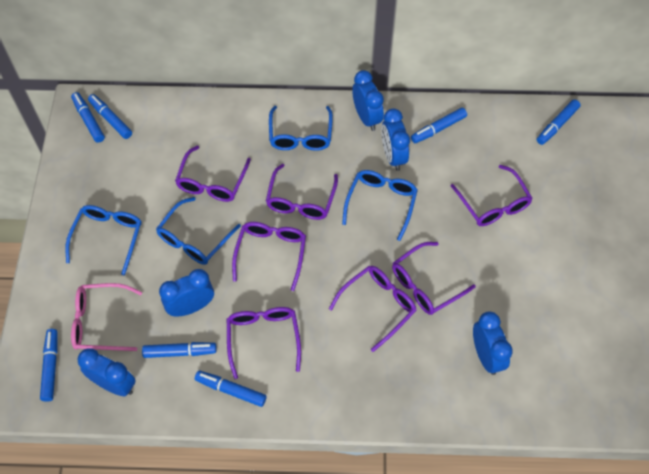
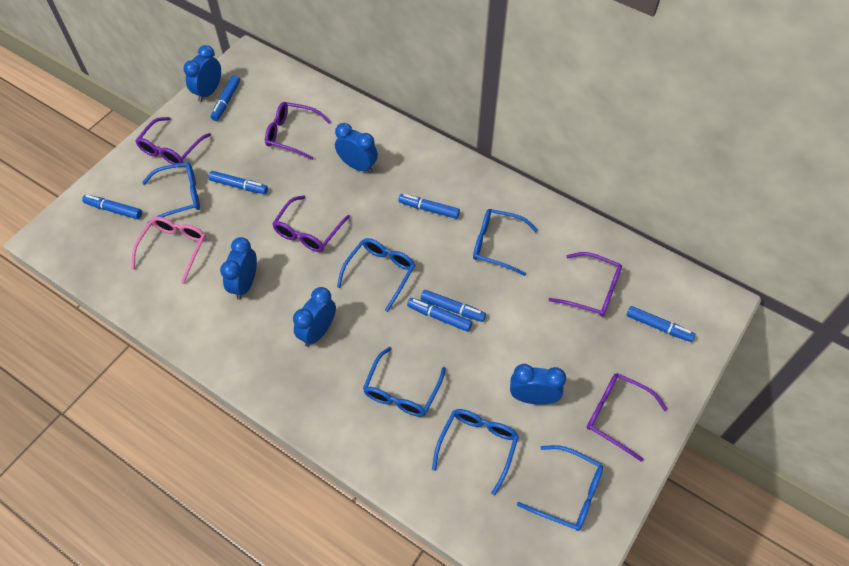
blue glasses: 4 -> 6
purple glasses: 7 -> 5

